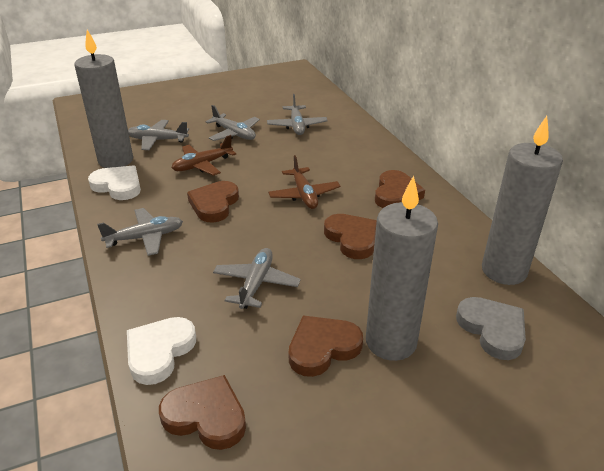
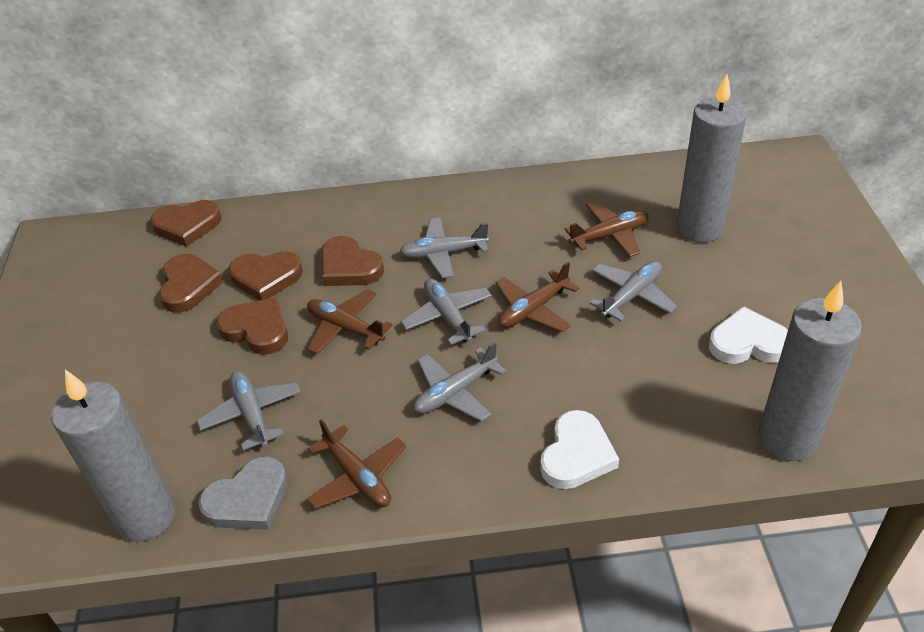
brown plane: 2 -> 4

